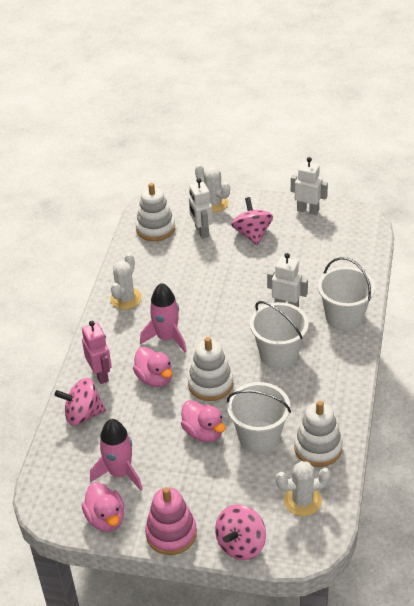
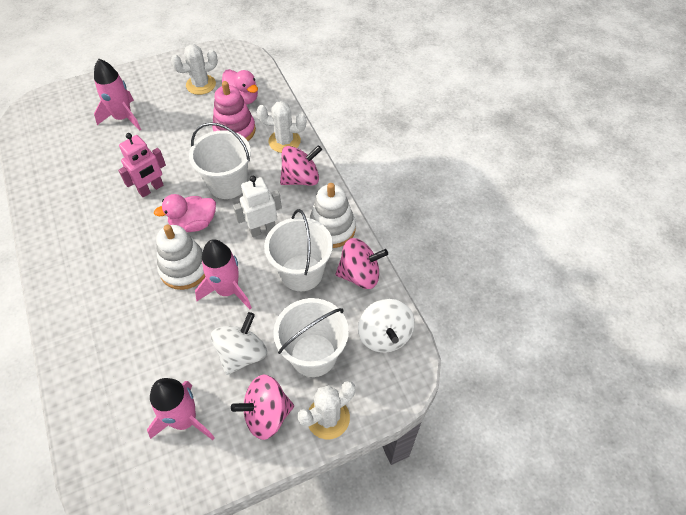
pink duck: 3 -> 2
pink rocket: 2 -> 3
white robot: 3 -> 1
white spinning top: 0 -> 2
white stacking toy: 3 -> 2

